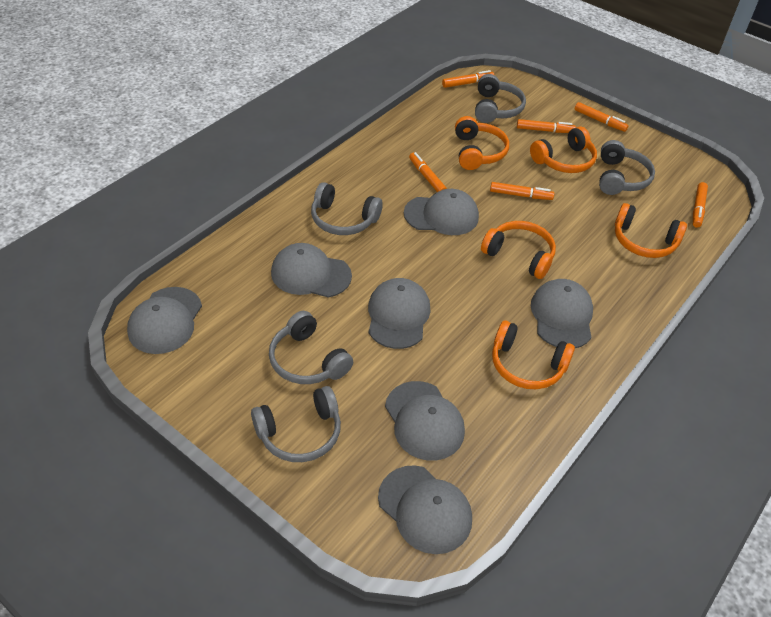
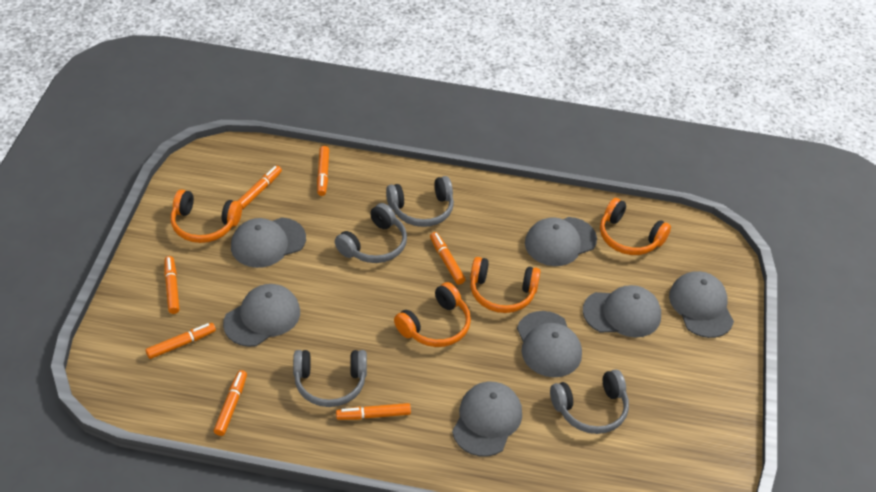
grey headphones: 5 -> 4
orange headphones: 5 -> 4
orange marker: 6 -> 7

